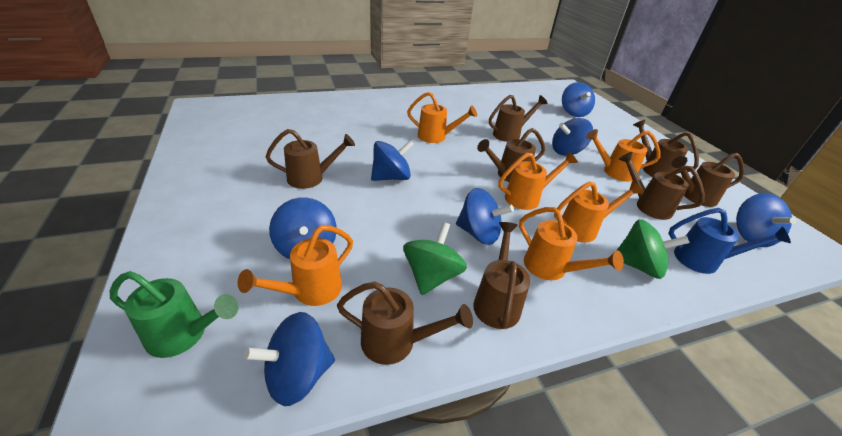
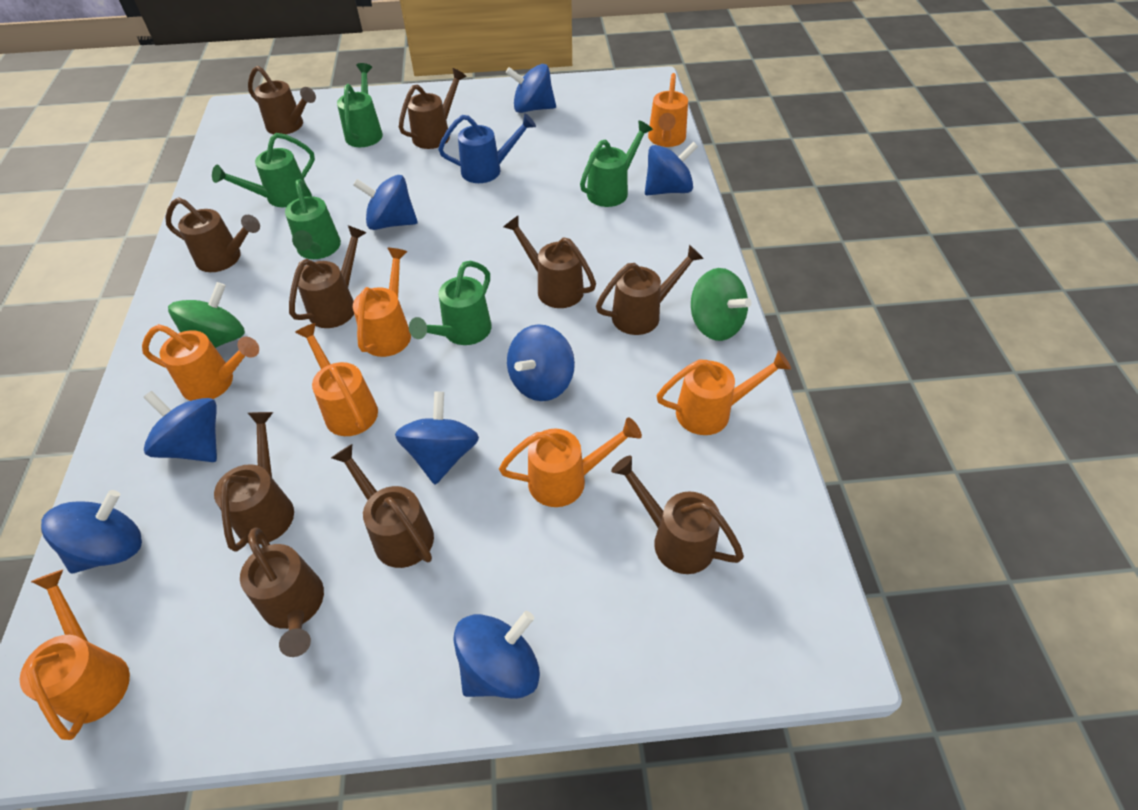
blue spinning top: 7 -> 8
brown watering can: 8 -> 10
green watering can: 1 -> 5
orange watering can: 6 -> 7

